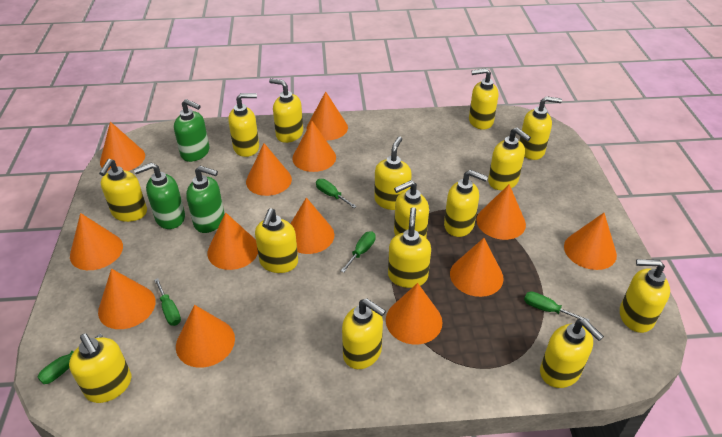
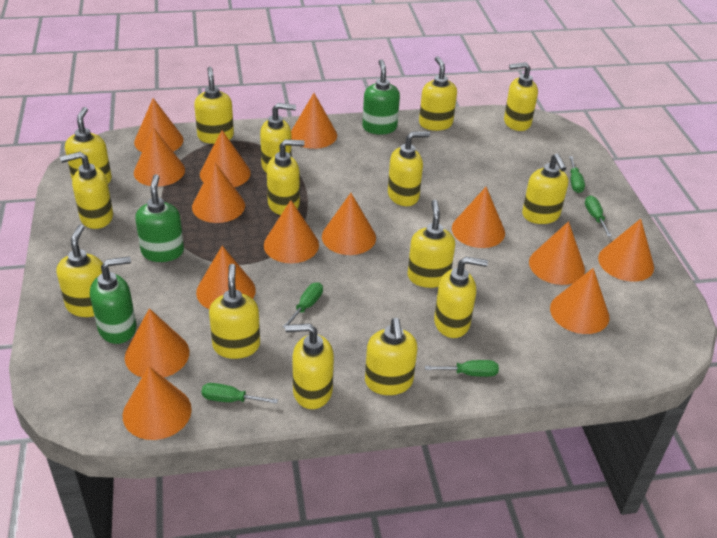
orange cone: 13 -> 14

